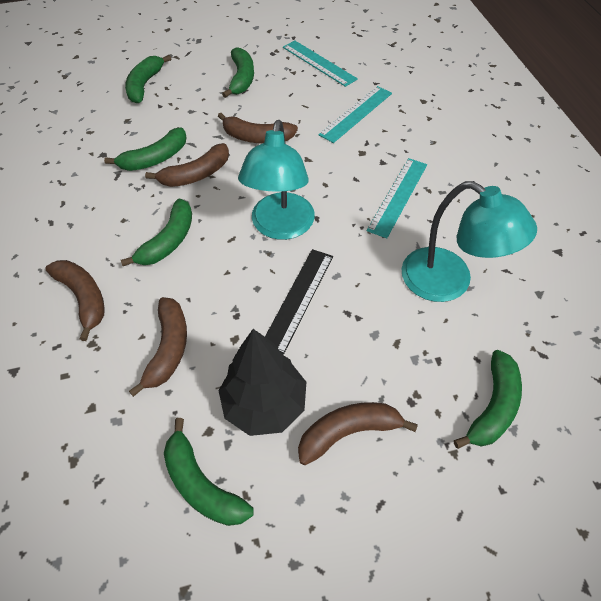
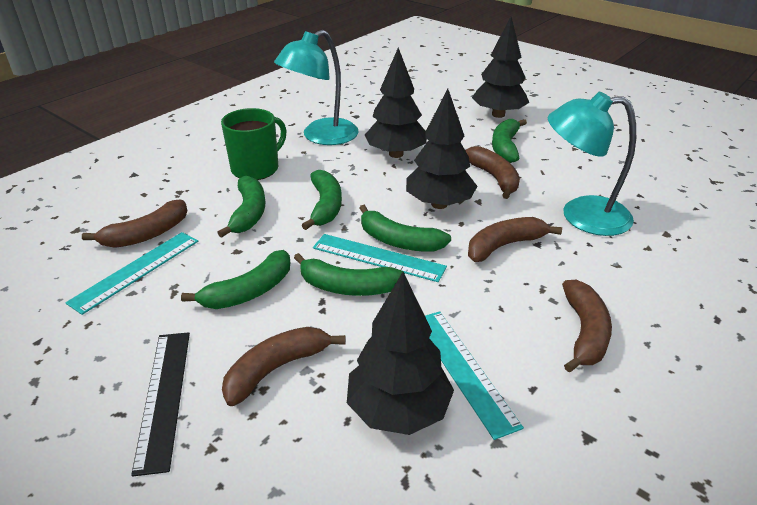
black tree: 1 -> 4
green mug: 0 -> 1

